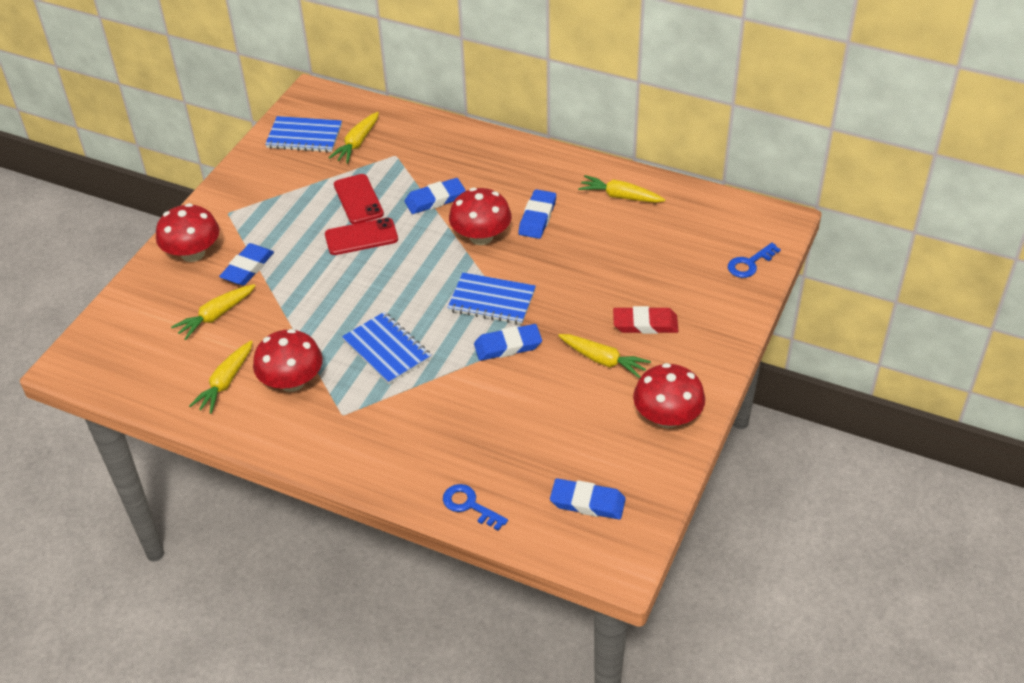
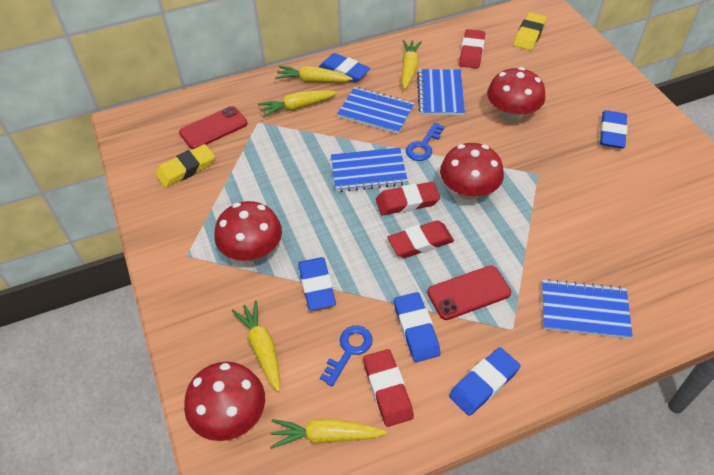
blue notebook: 3 -> 4
red eraser: 1 -> 4
yellow eraser: 0 -> 2

